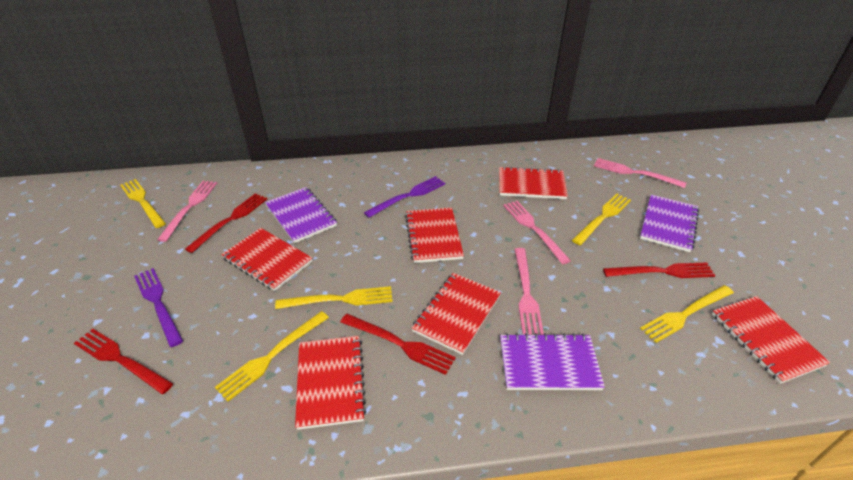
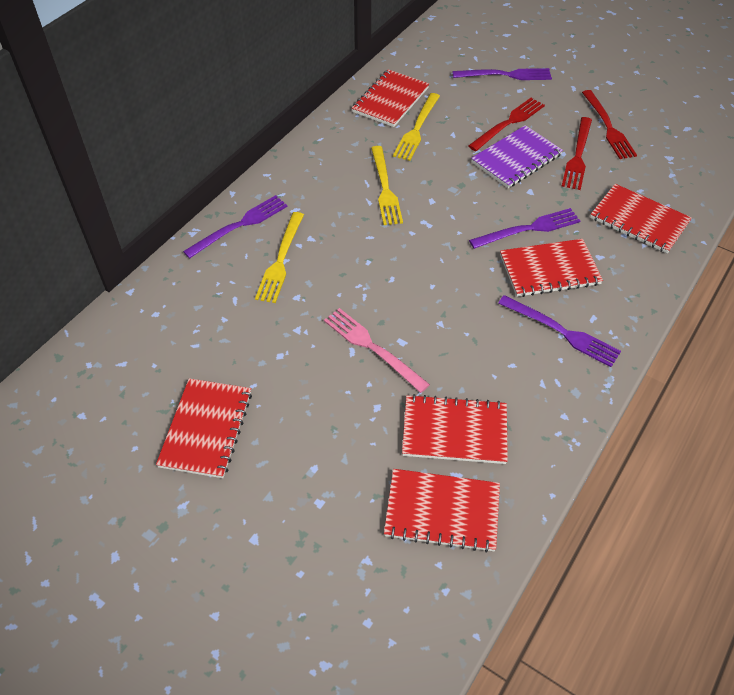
pink fork: 4 -> 1
purple fork: 2 -> 4
purple notebook: 3 -> 1
red fork: 4 -> 3
yellow fork: 5 -> 3

